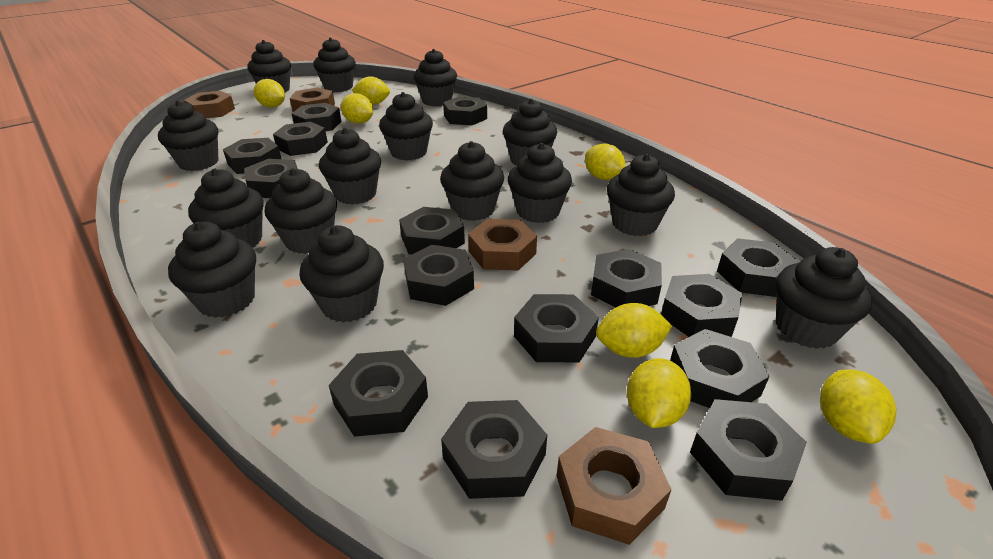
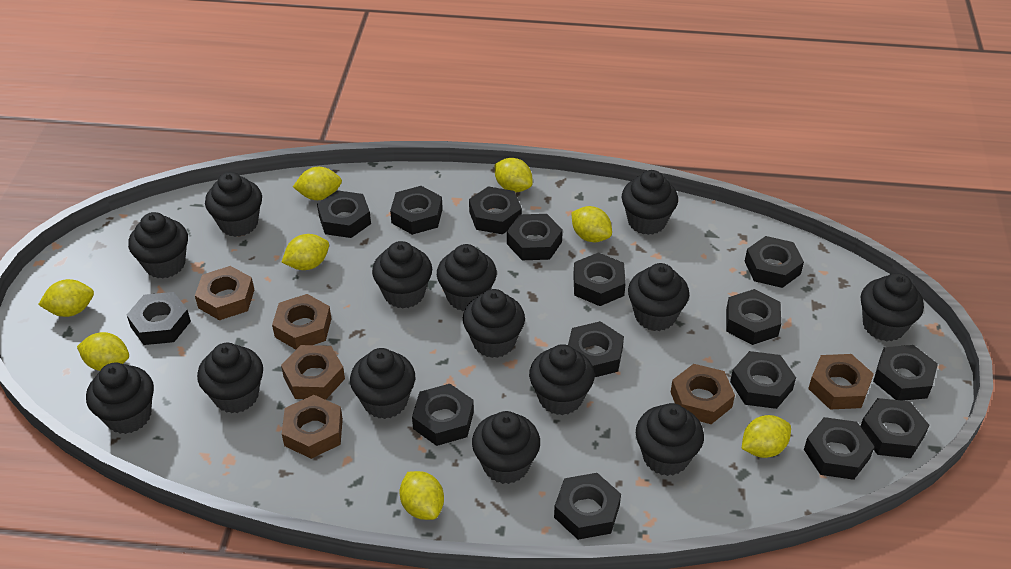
black cupcake: 15 -> 14
brown nut: 4 -> 6
yellow lemon: 7 -> 8

